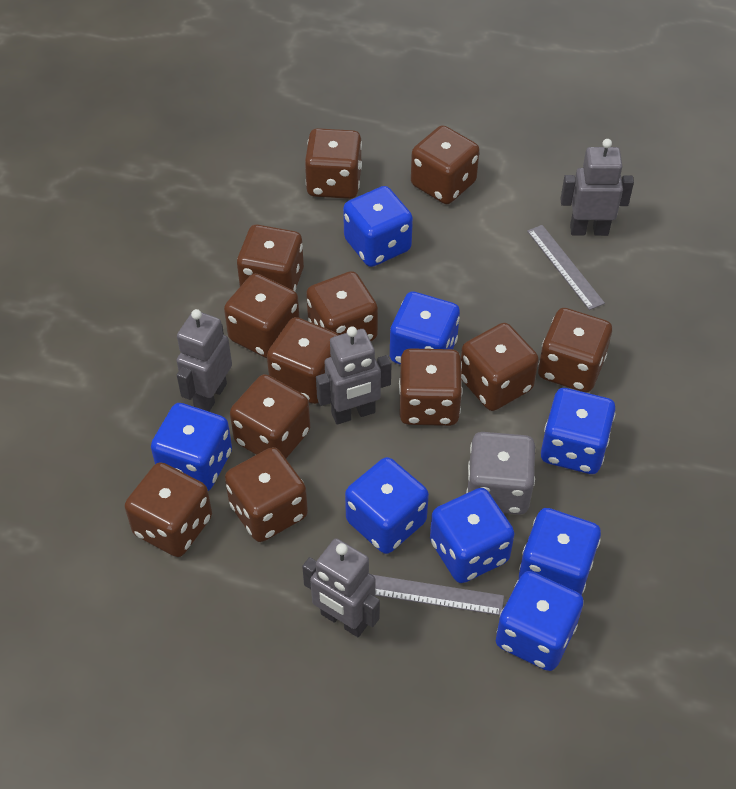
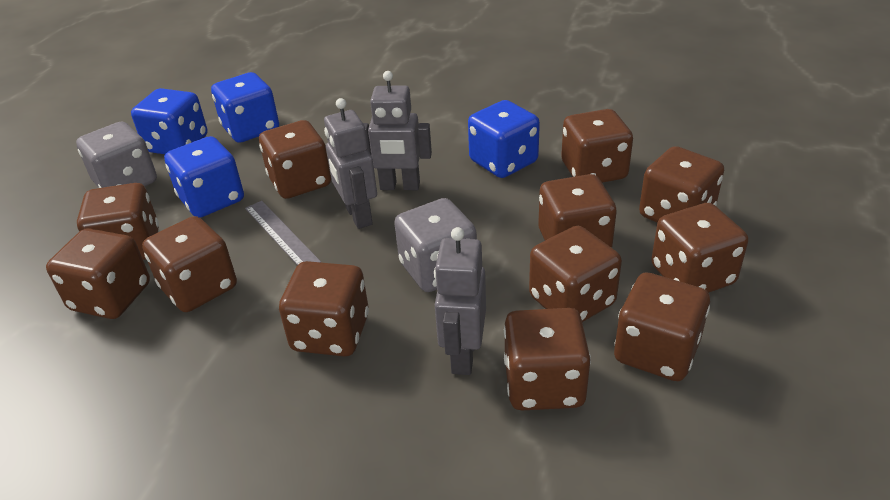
blue dice: 8 -> 4
grey dice: 1 -> 2
grey robot: 4 -> 3
grey ruler: 2 -> 1

